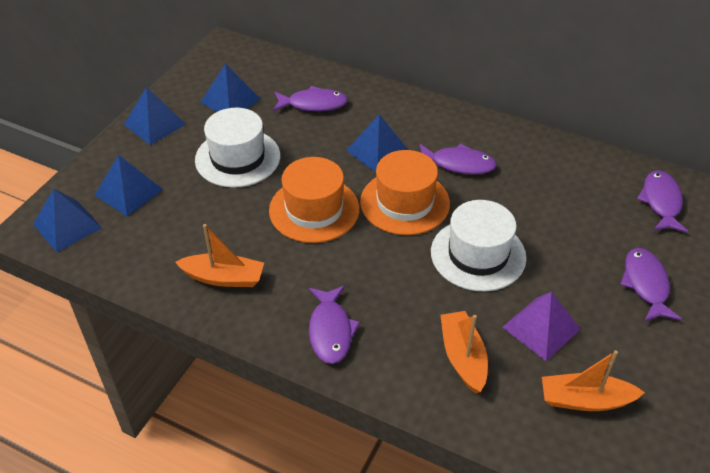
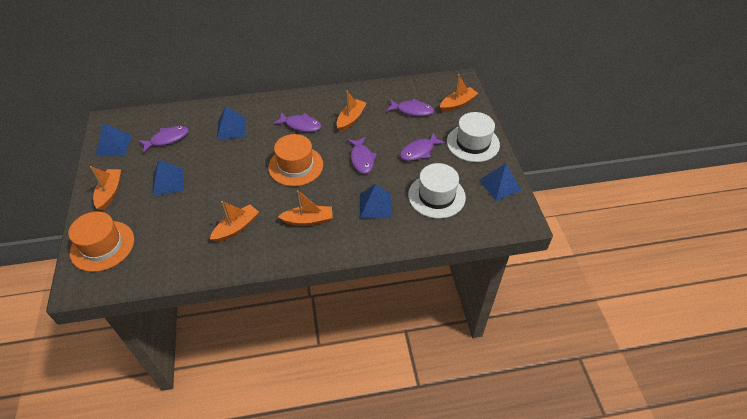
orange boat: 3 -> 5
purple pyramid: 1 -> 0

